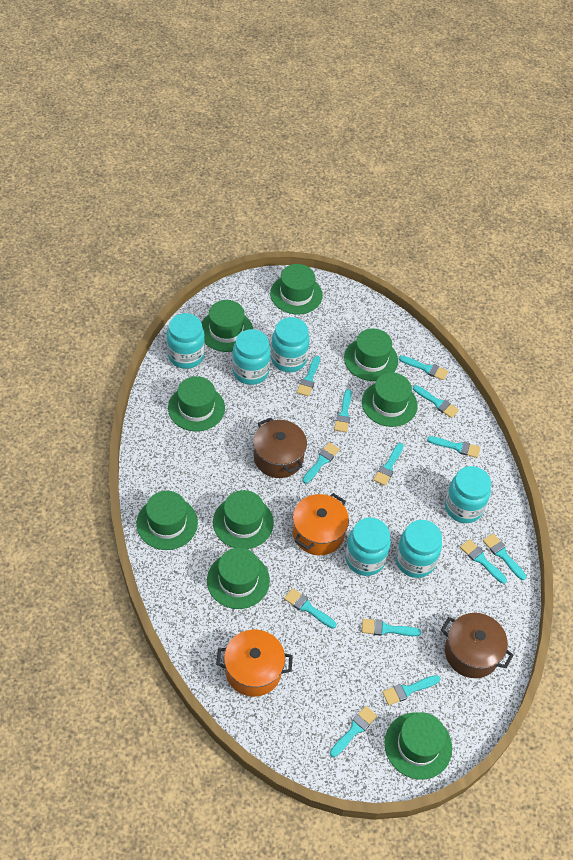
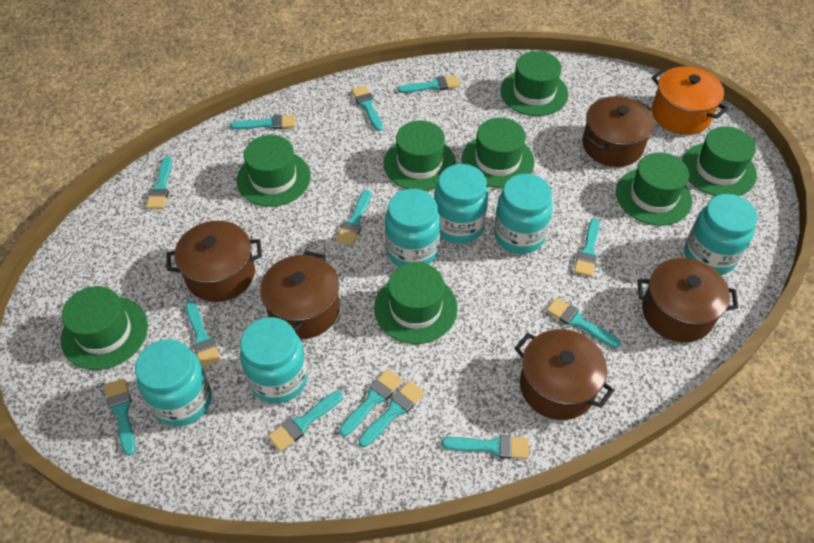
brown pot: 2 -> 5
green hat: 9 -> 8
orange pot: 2 -> 1

